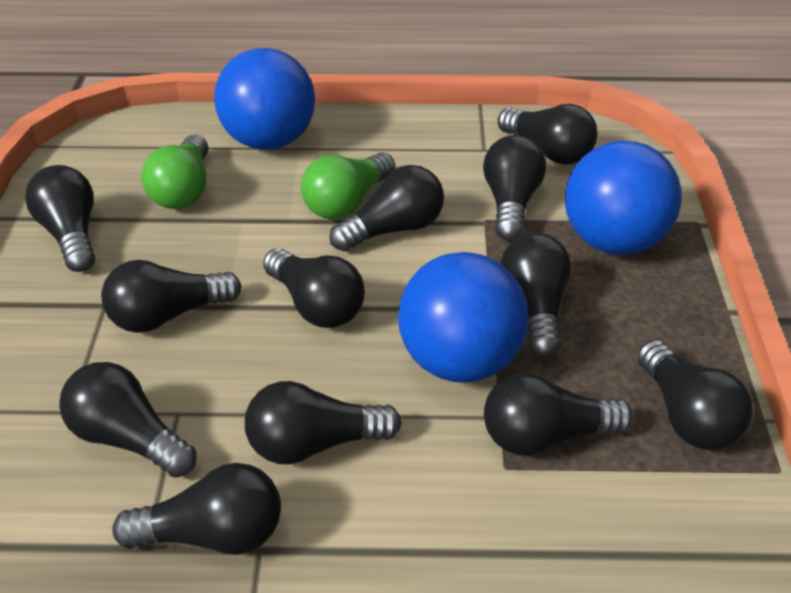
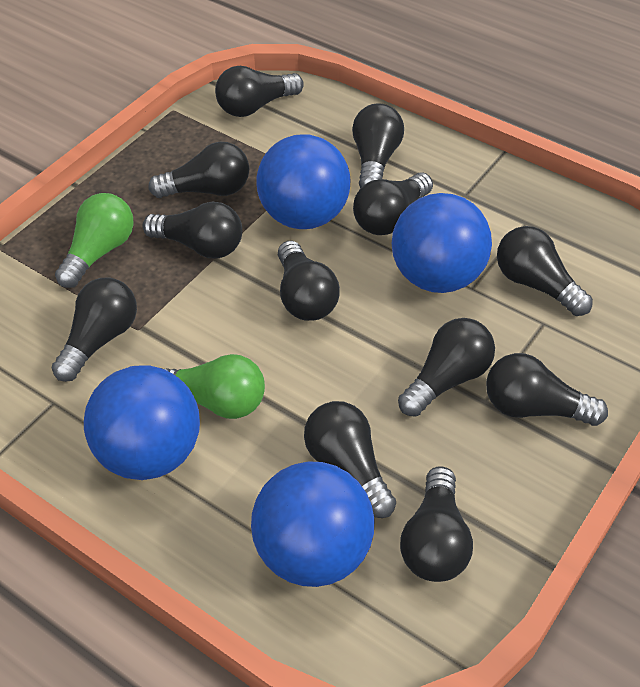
blue ball: 3 -> 4

